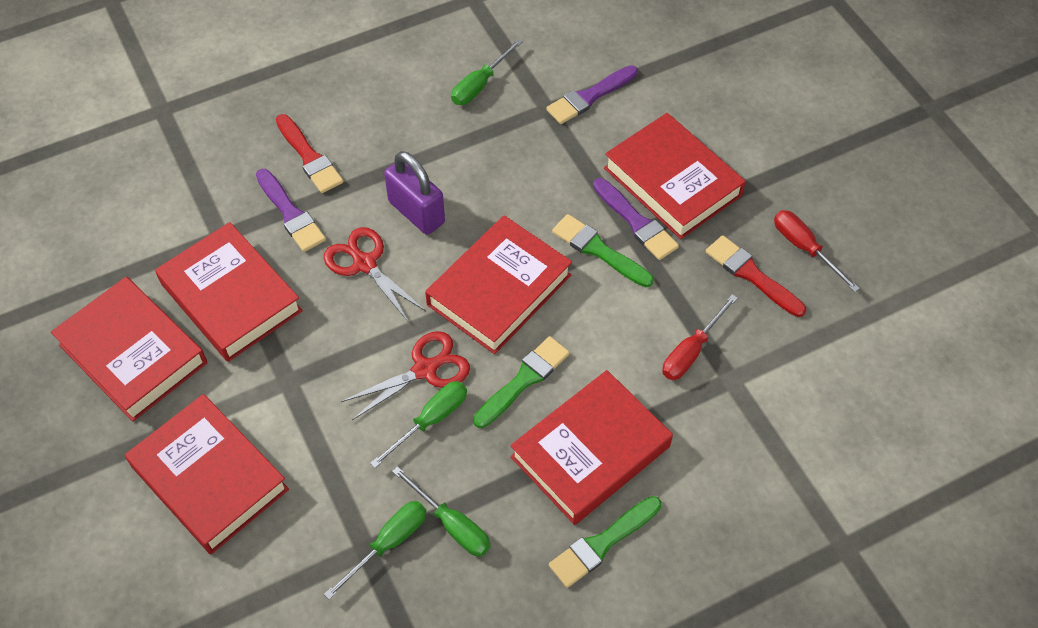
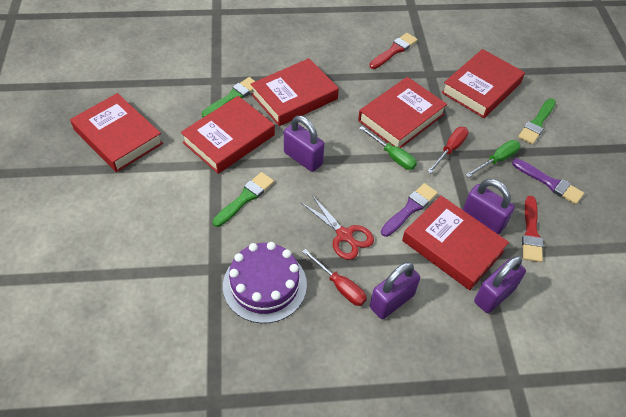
green screwdriver: 4 -> 2
purple brush: 3 -> 2
purple cake: 0 -> 1
purple padlock: 1 -> 4
red scissors: 2 -> 1

